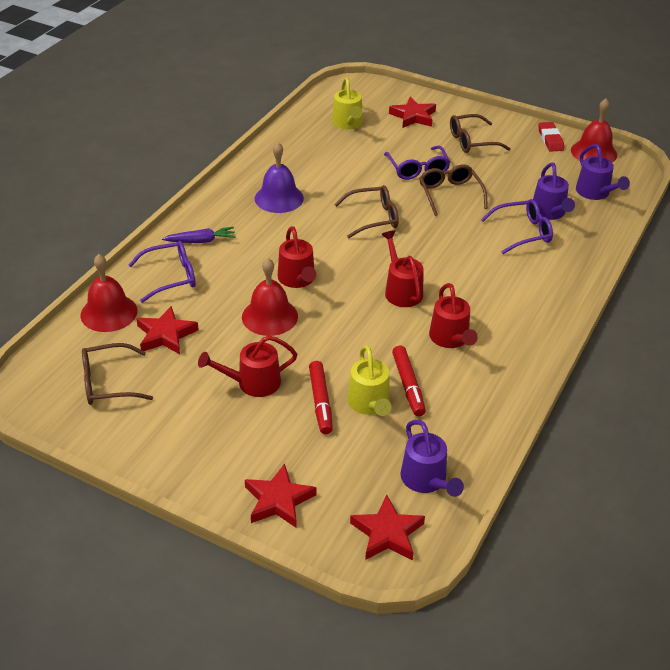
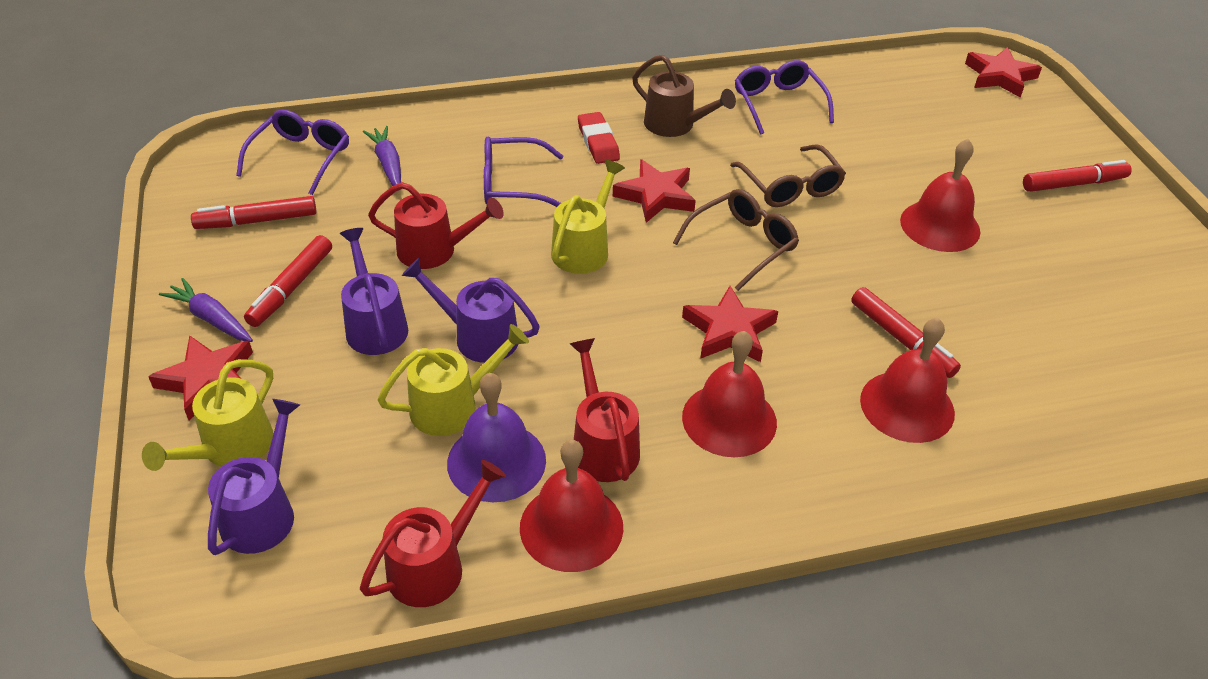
brown glasses: 4 -> 2
brown watering can: 0 -> 1
purple carrot: 1 -> 2
red bell: 3 -> 4
red marker: 2 -> 4
red watering can: 4 -> 3
yellow watering can: 2 -> 3

